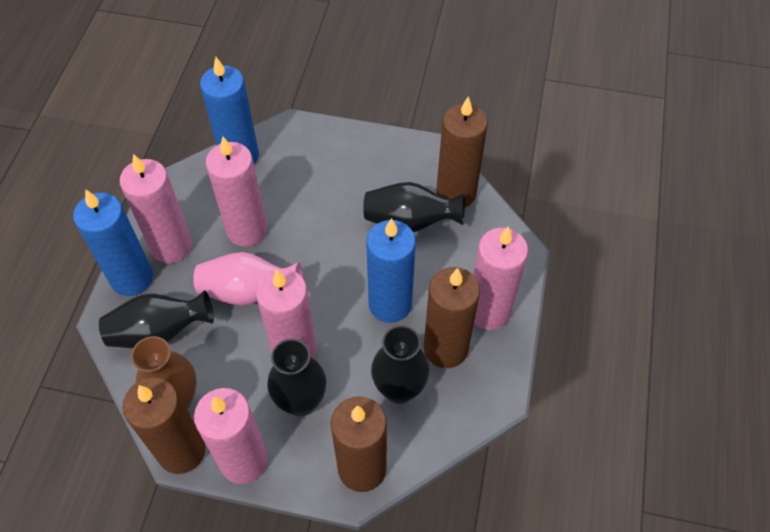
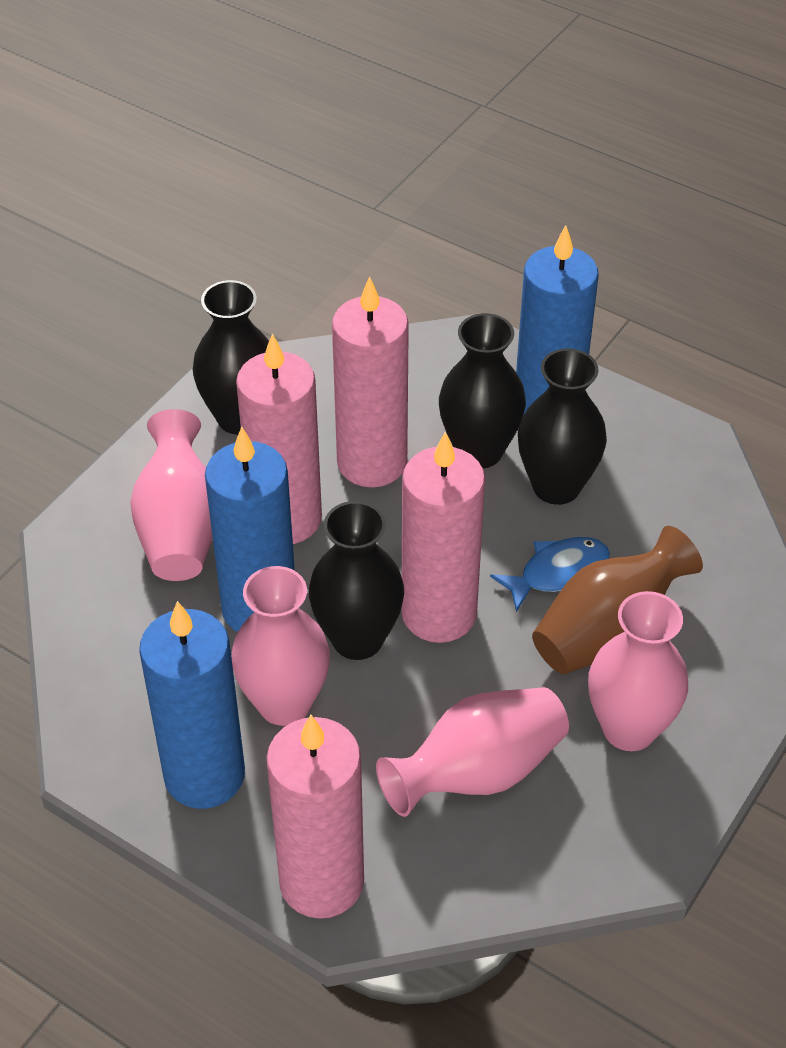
blue fish: 0 -> 1
brown candle: 4 -> 0
pink candle: 5 -> 4
pink vase: 1 -> 4

